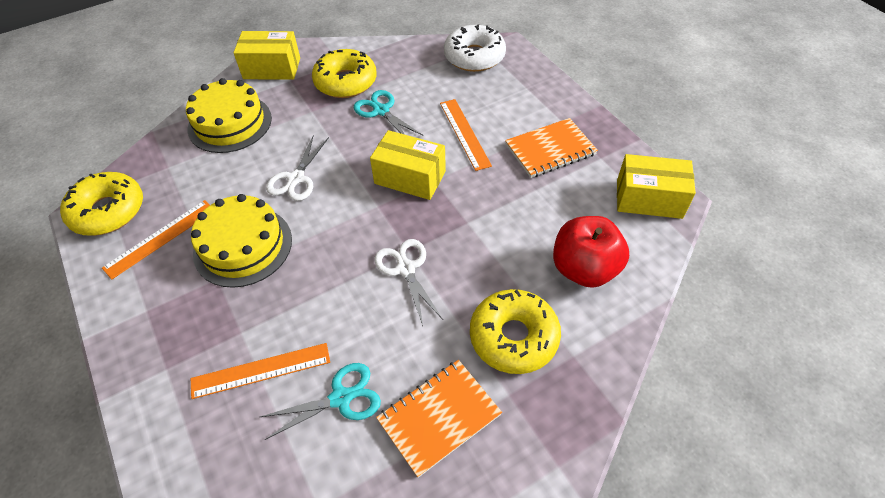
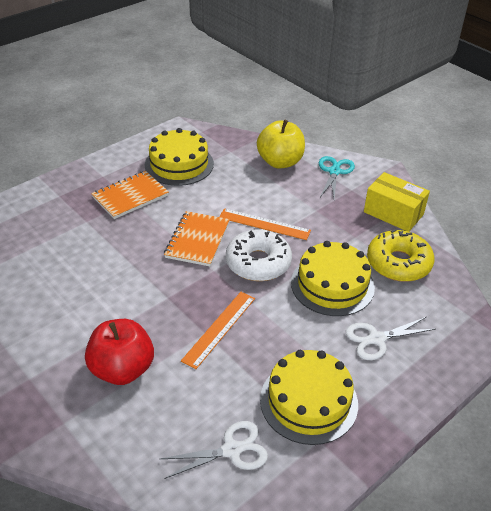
orange ruler: 3 -> 2
turquoise scissors: 2 -> 1
yellow apple: 0 -> 1
yellow box: 3 -> 1
yellow cake: 2 -> 3
yellow donut: 3 -> 1

